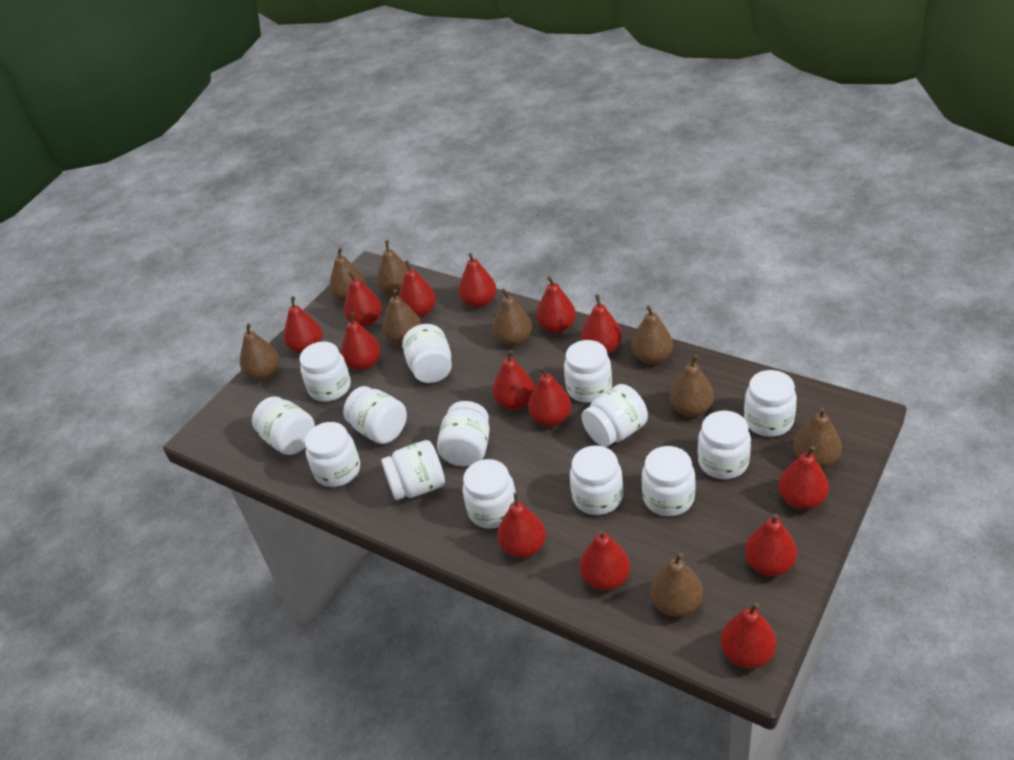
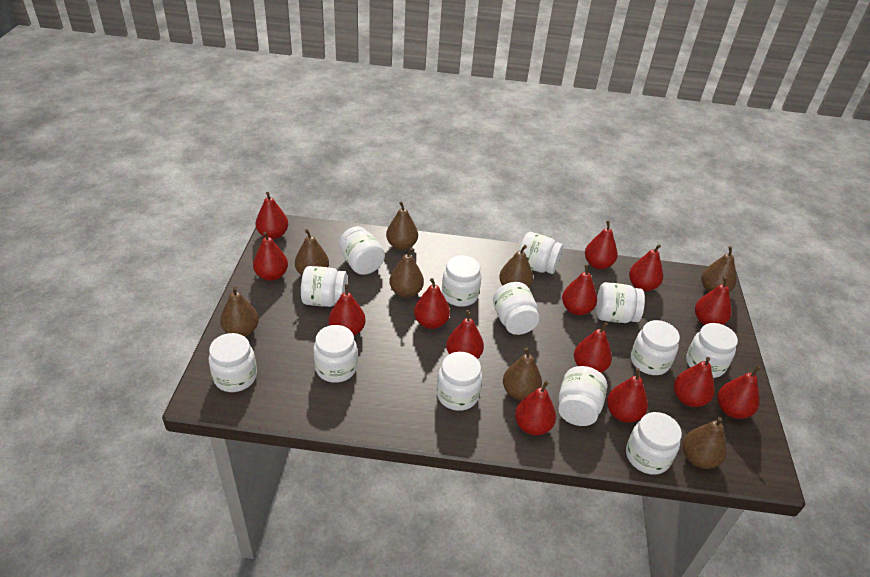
brown pear: 9 -> 8
white jar: 14 -> 13

